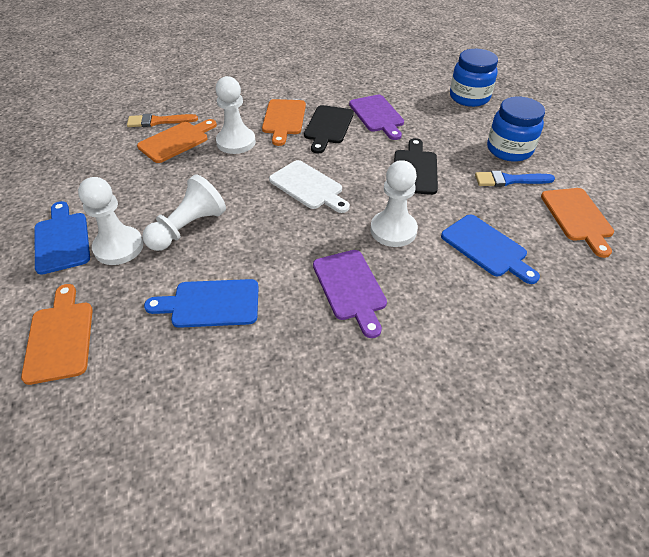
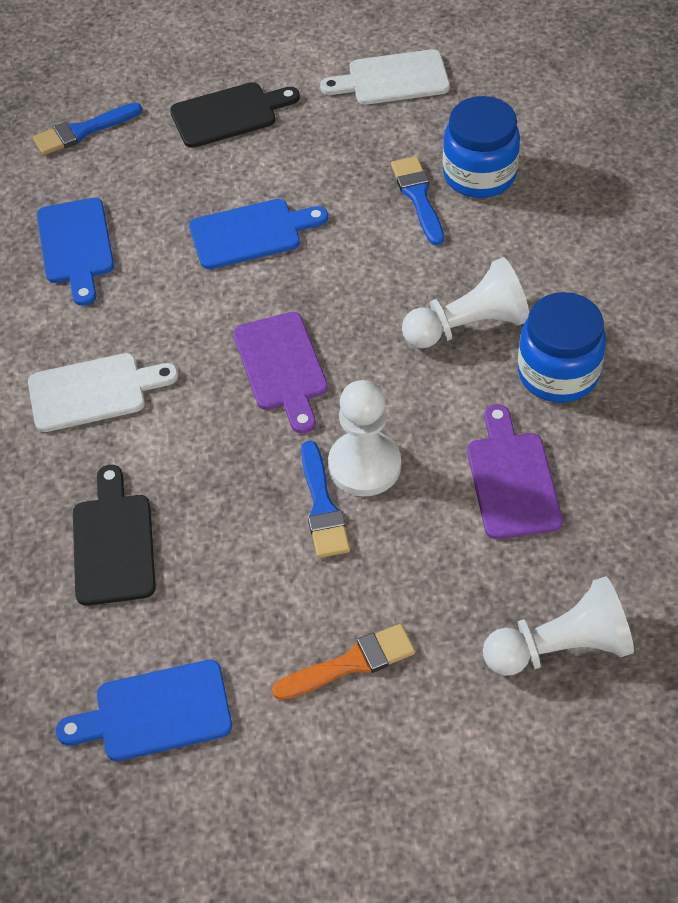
blue brush: 1 -> 3
orange cutting board: 4 -> 0
white cutting board: 1 -> 2
white pawn: 4 -> 3

